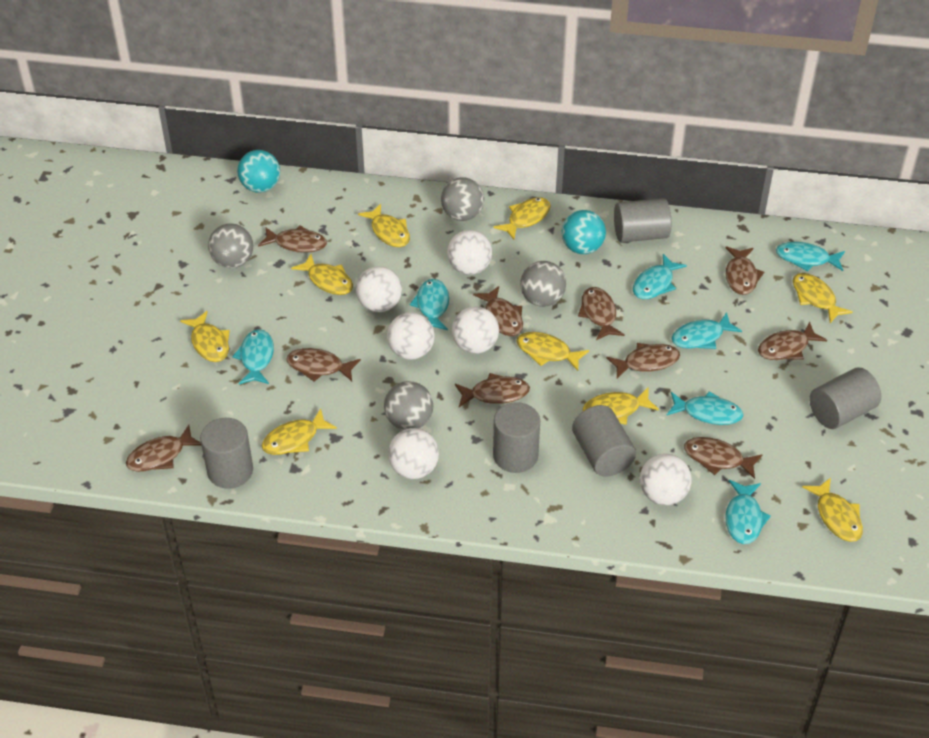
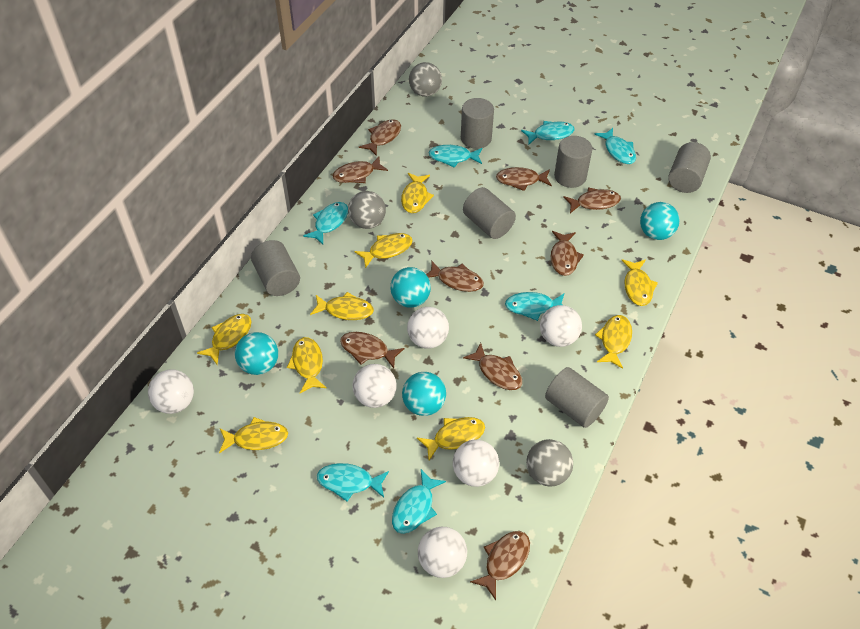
brown fish: 10 -> 9
grey ball: 4 -> 3
grey cylinder: 5 -> 6
turquoise ball: 2 -> 4

